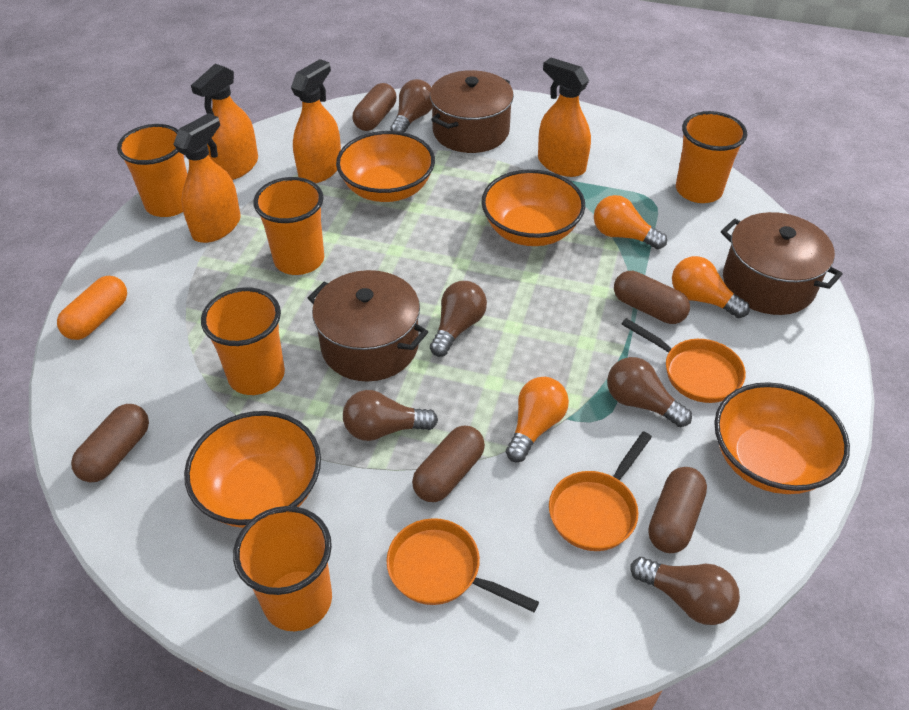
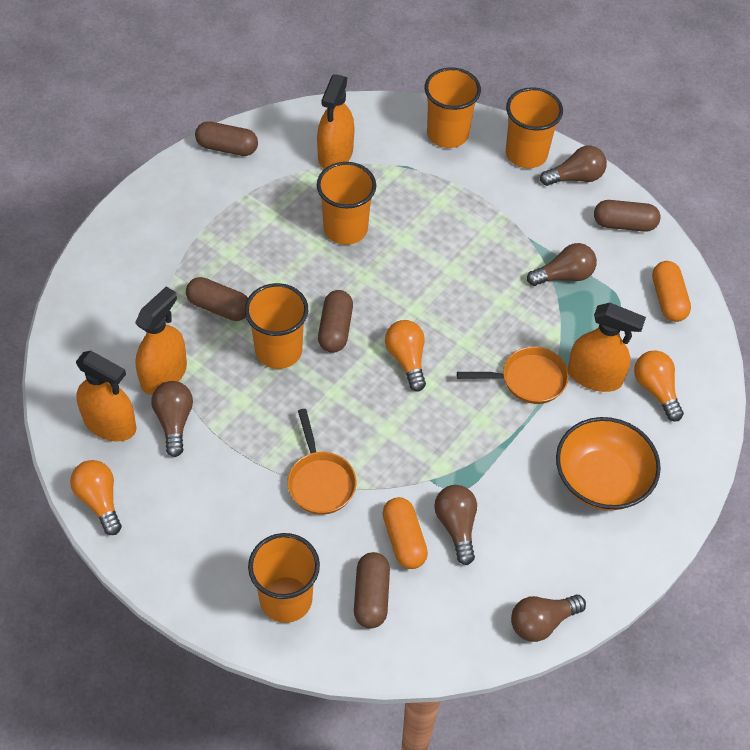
brown pot: 3 -> 0
orange bowl: 4 -> 1
orange capsule: 1 -> 2
orange pan: 3 -> 2

